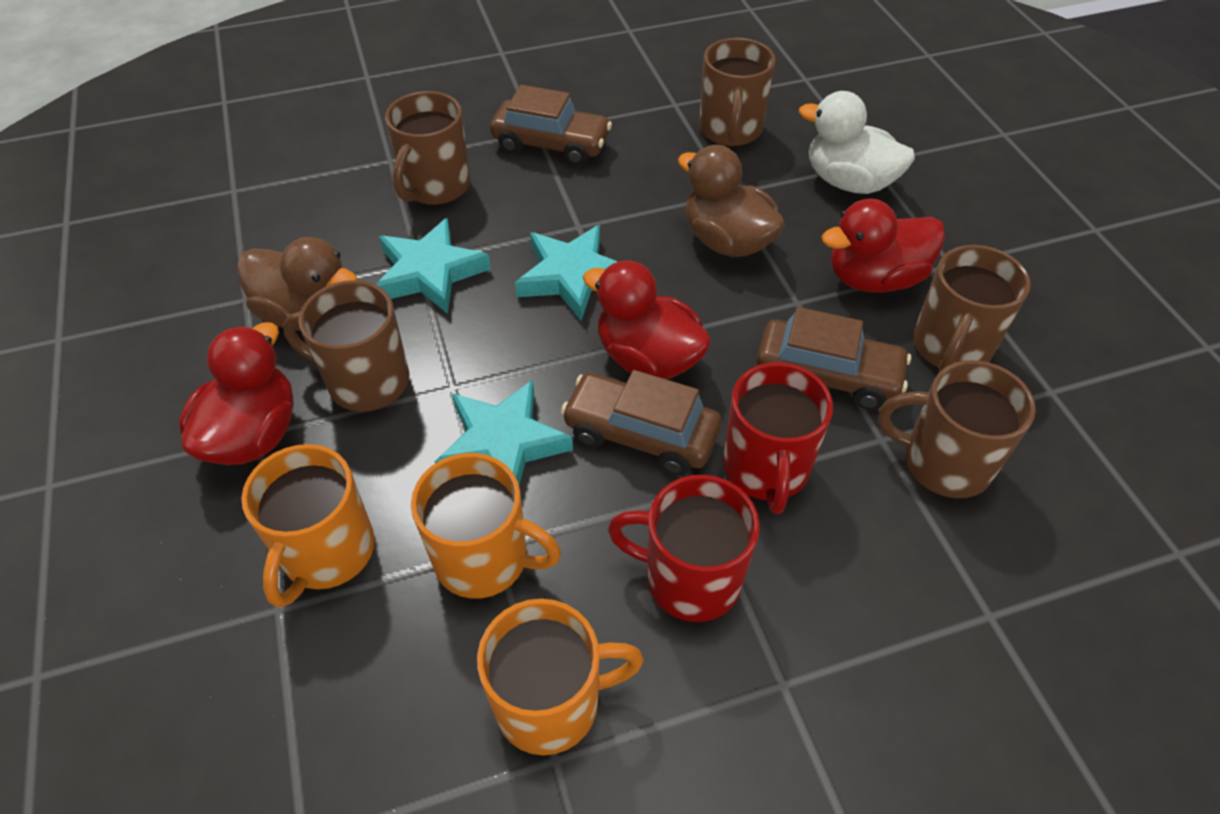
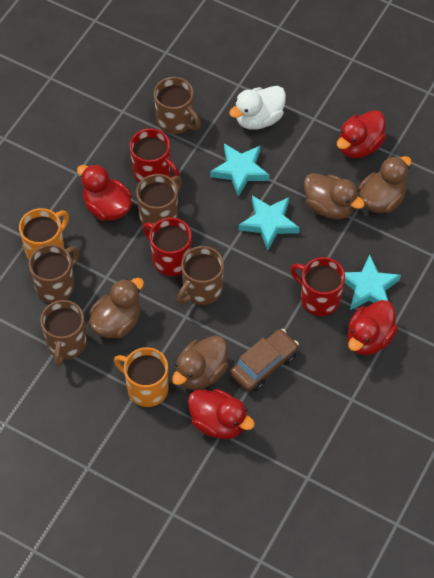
brown car: 3 -> 1
brown duck: 2 -> 4
orange mug: 3 -> 2
red duck: 3 -> 4
red mug: 2 -> 3

